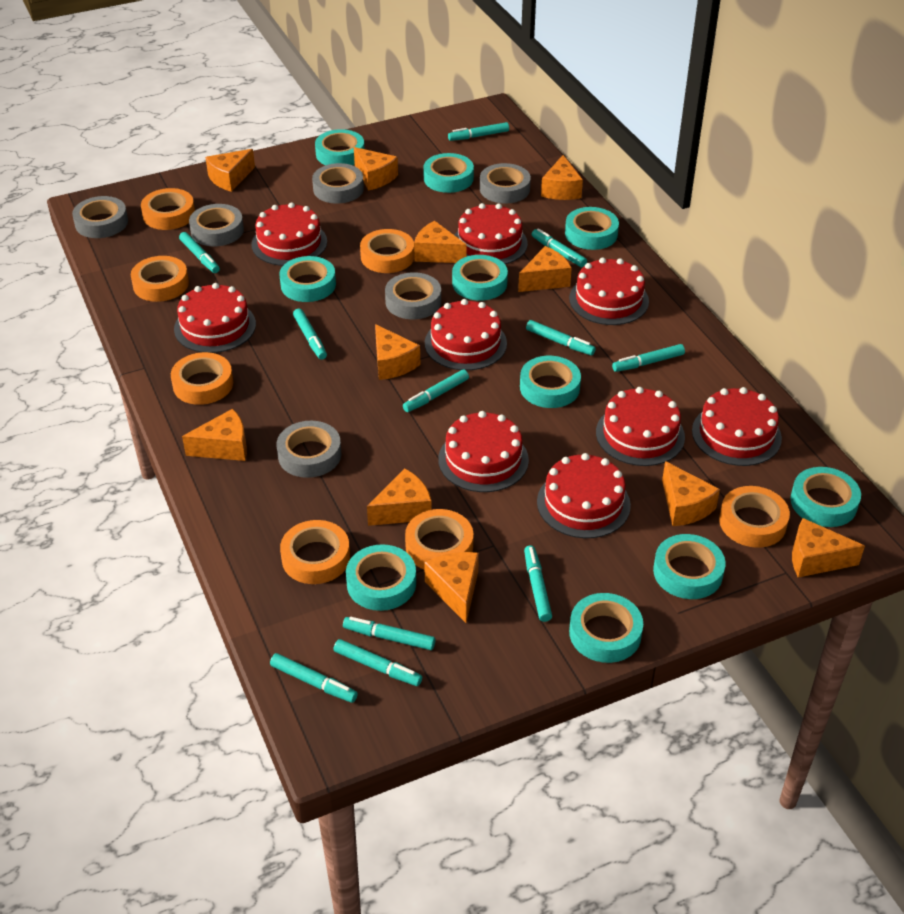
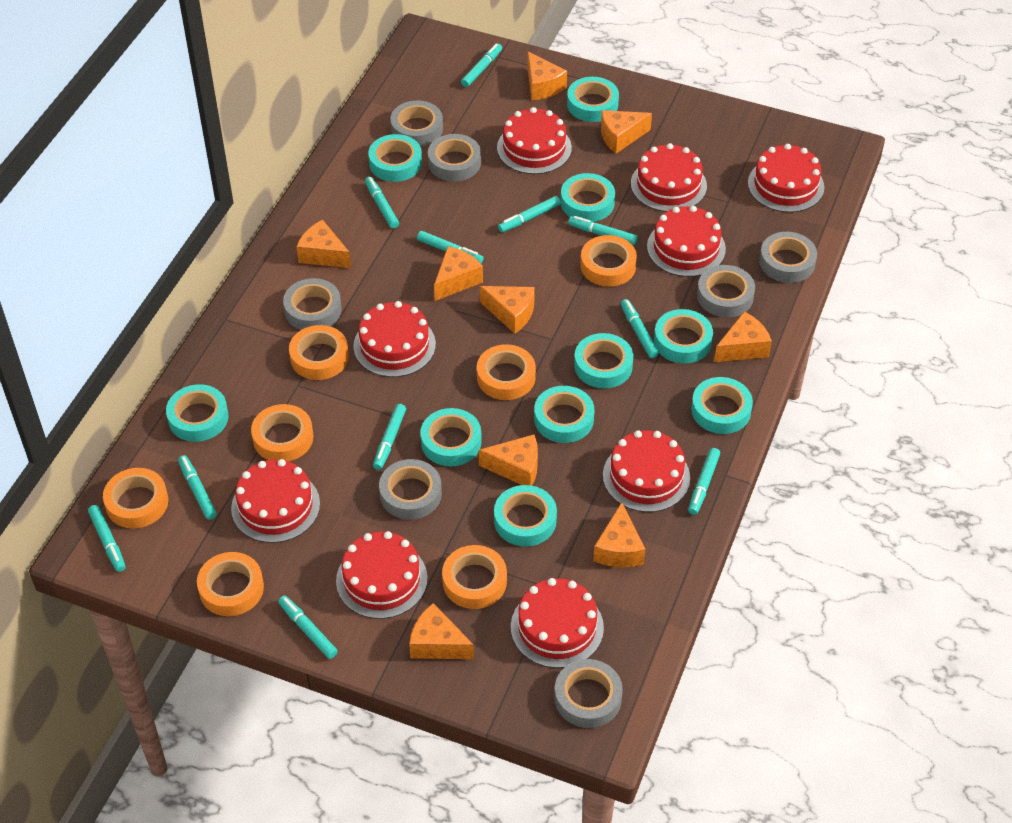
grey tape: 6 -> 7
orange cheese: 11 -> 9

